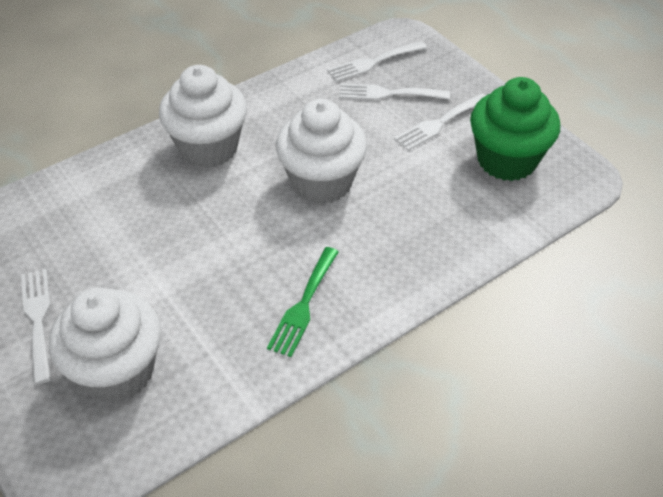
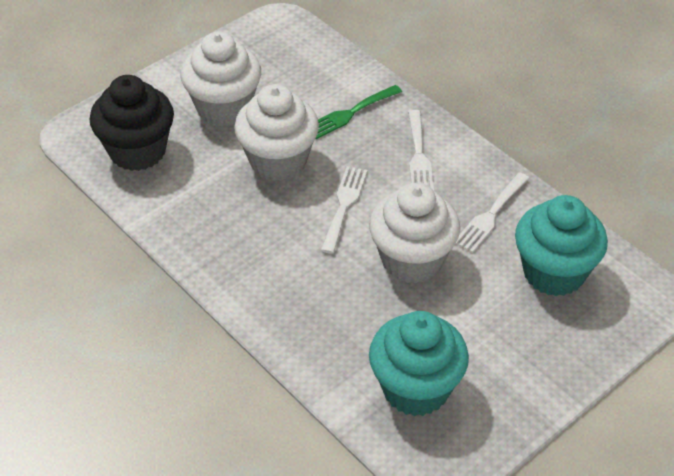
black cupcake: 0 -> 1
green cupcake: 1 -> 0
turquoise cupcake: 0 -> 2
white fork: 4 -> 3

